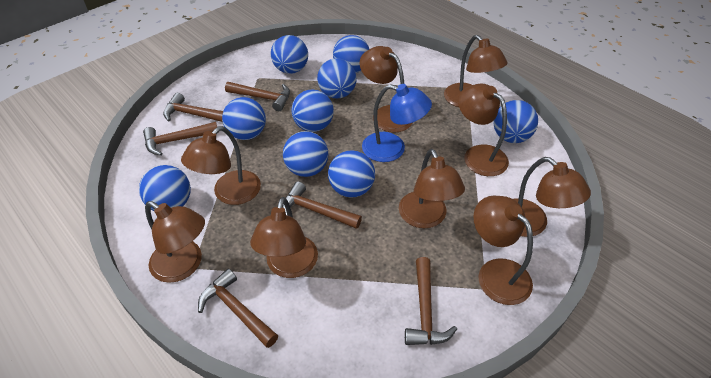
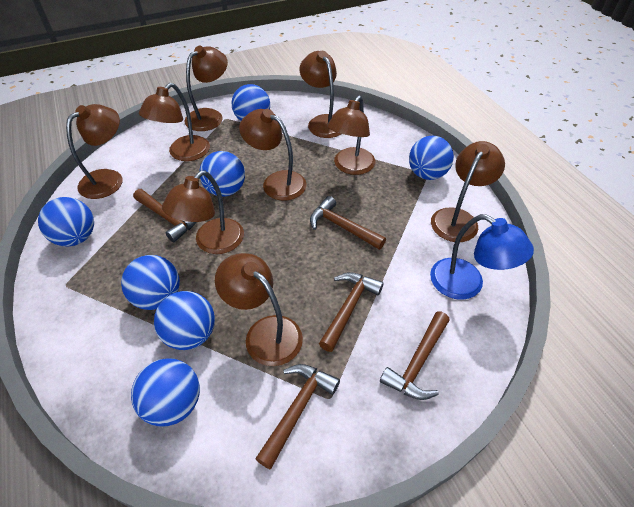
blue ball: 9 -> 7
brown hammer: 6 -> 5

